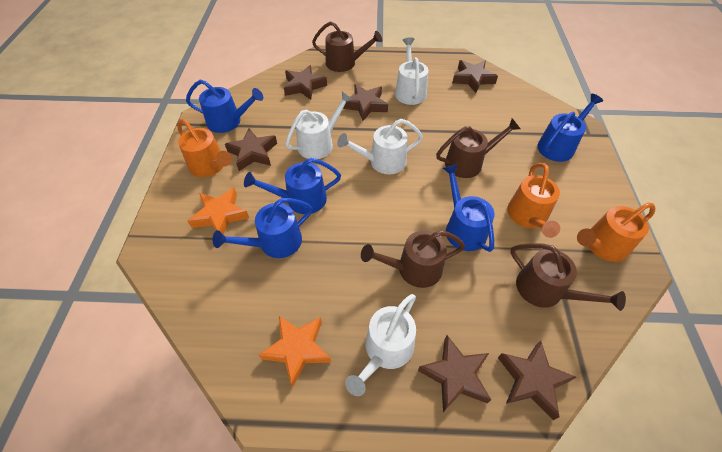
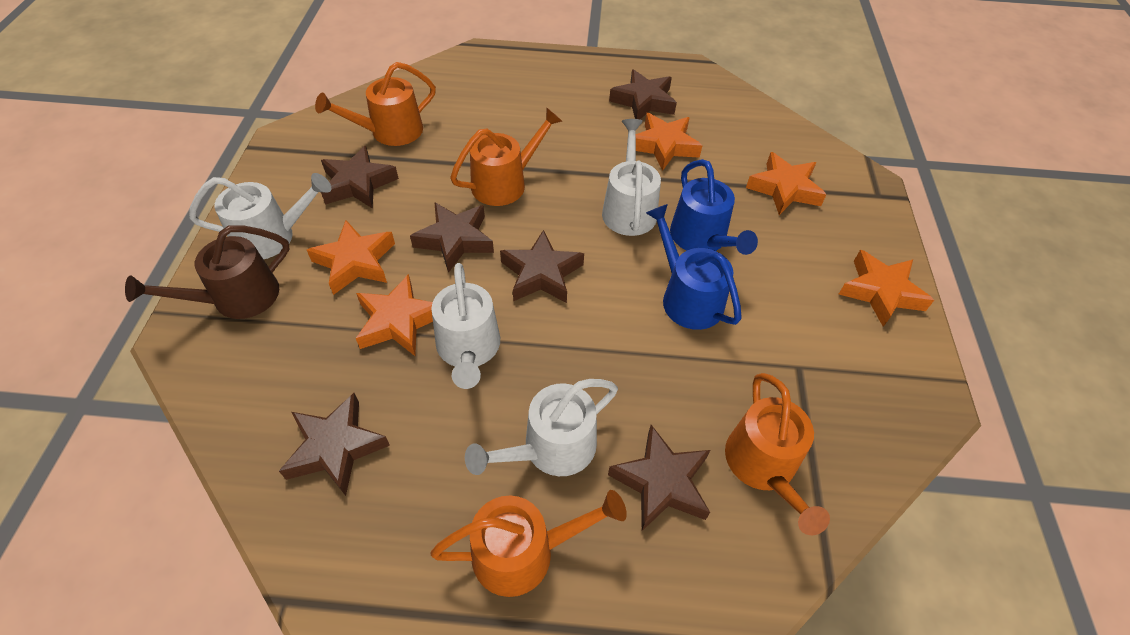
blue watering can: 5 -> 2
brown watering can: 4 -> 1
orange star: 2 -> 5
orange watering can: 3 -> 4

